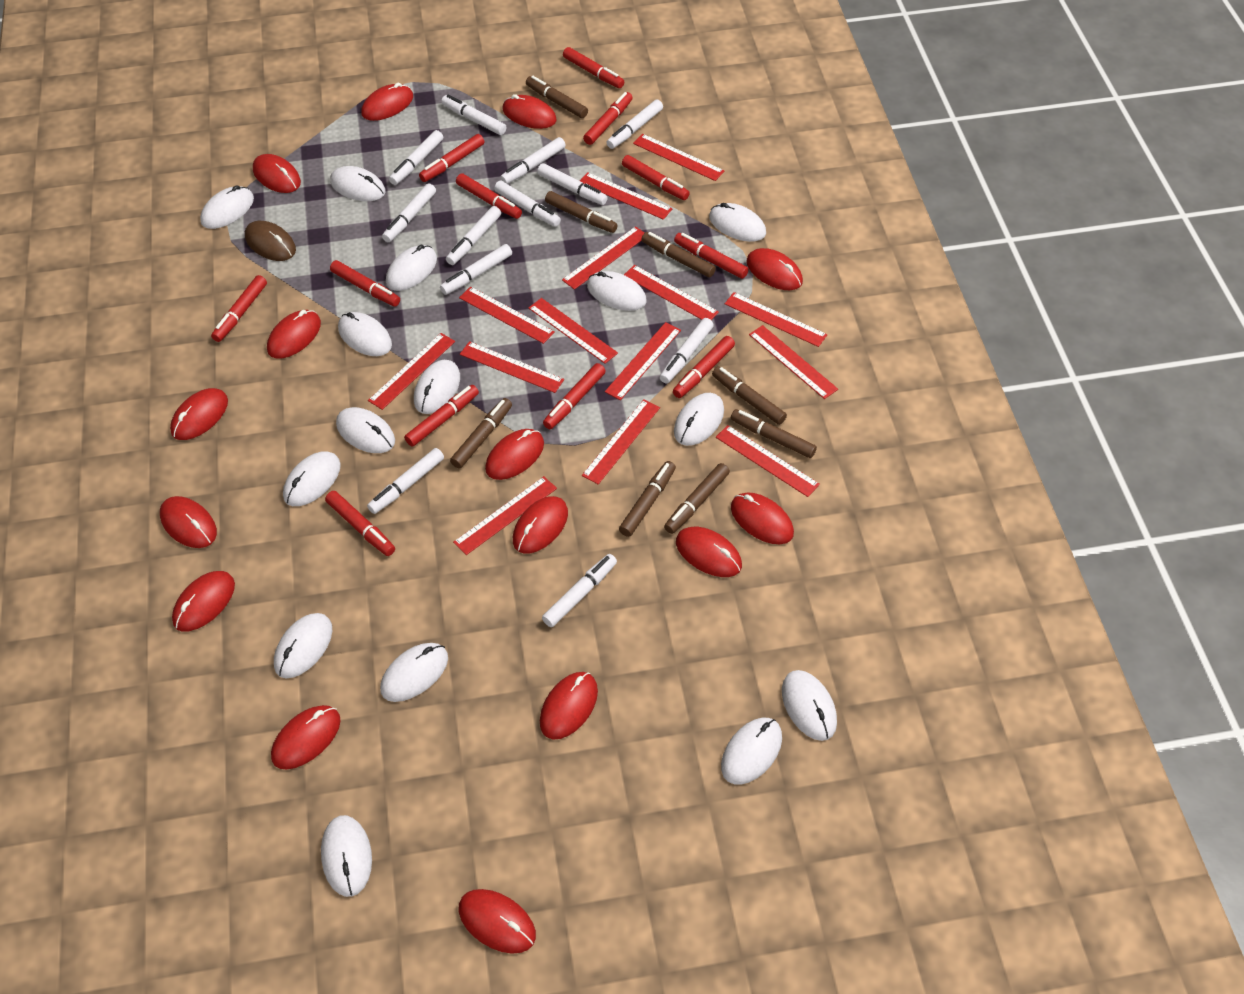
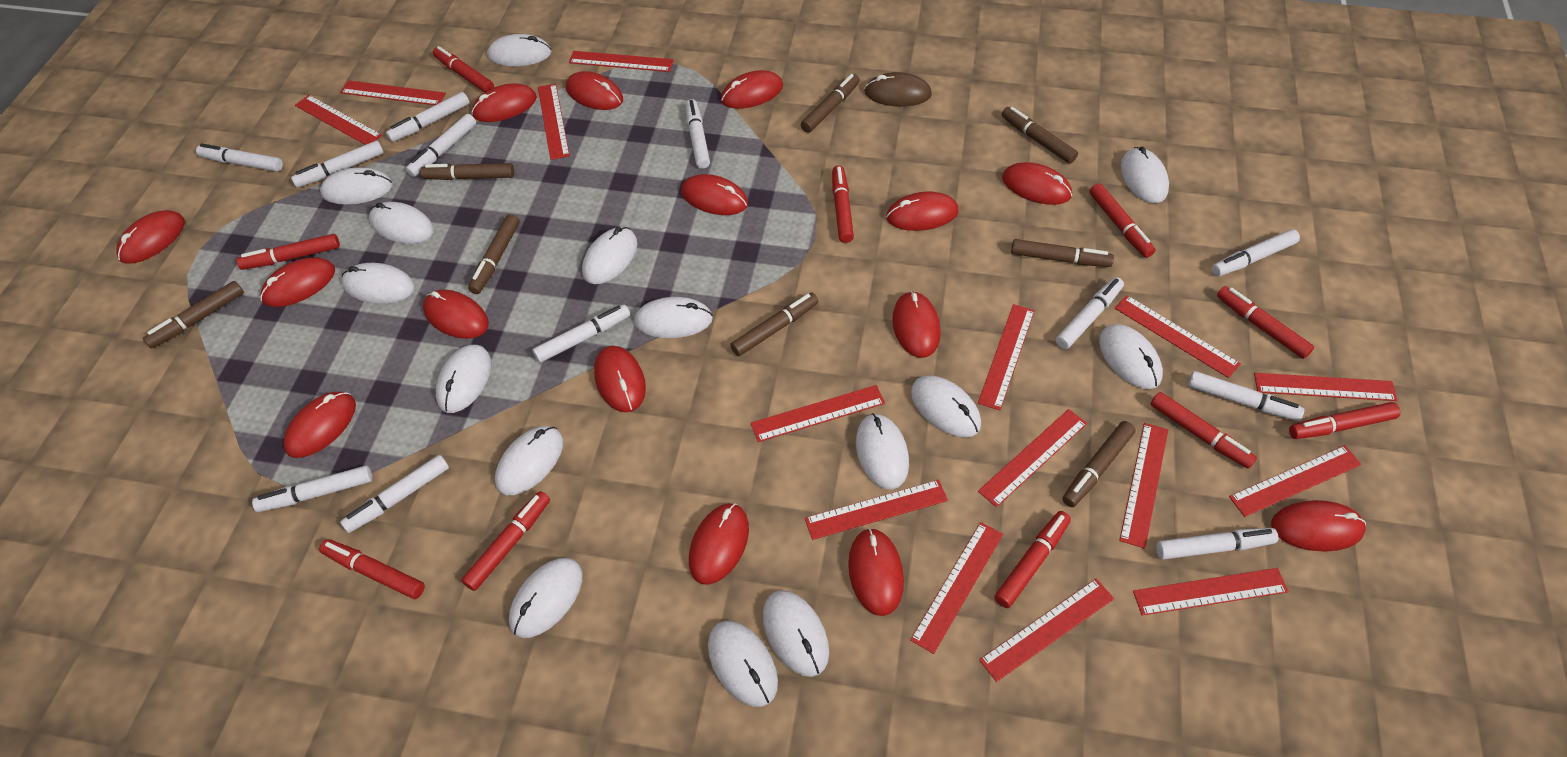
red marker: 12 -> 10
red ruler: 14 -> 15

